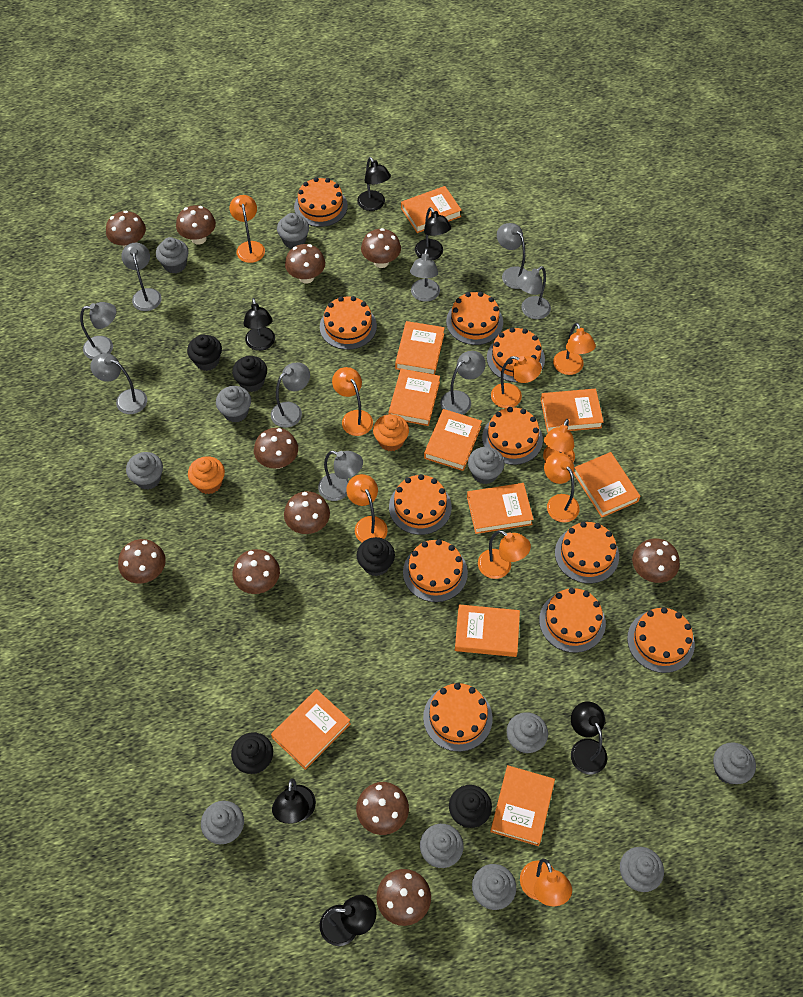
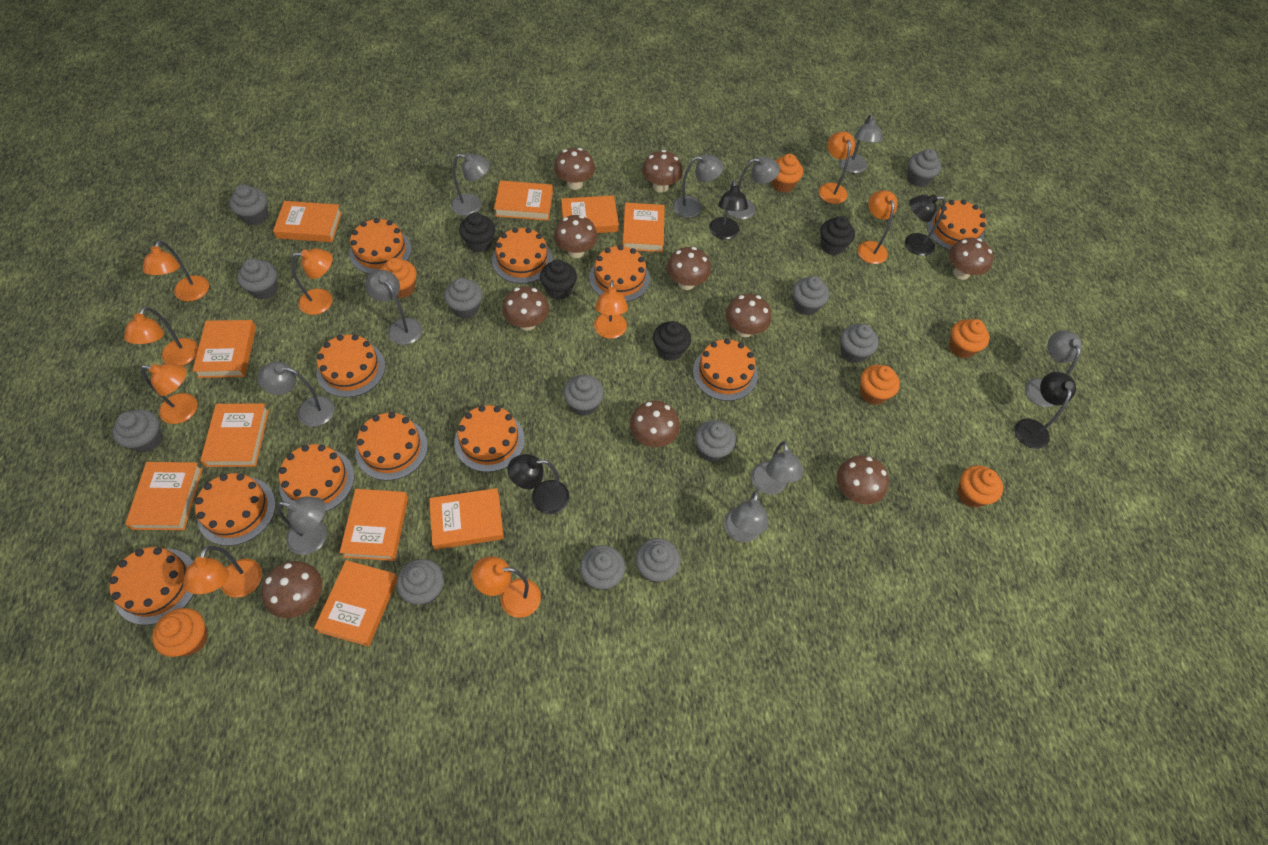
black cupcake: 5 -> 4
black lamp: 6 -> 4
brown mushroom: 11 -> 10
grey cupcake: 11 -> 12
grey lamp: 9 -> 10
orange cupcake: 2 -> 6

